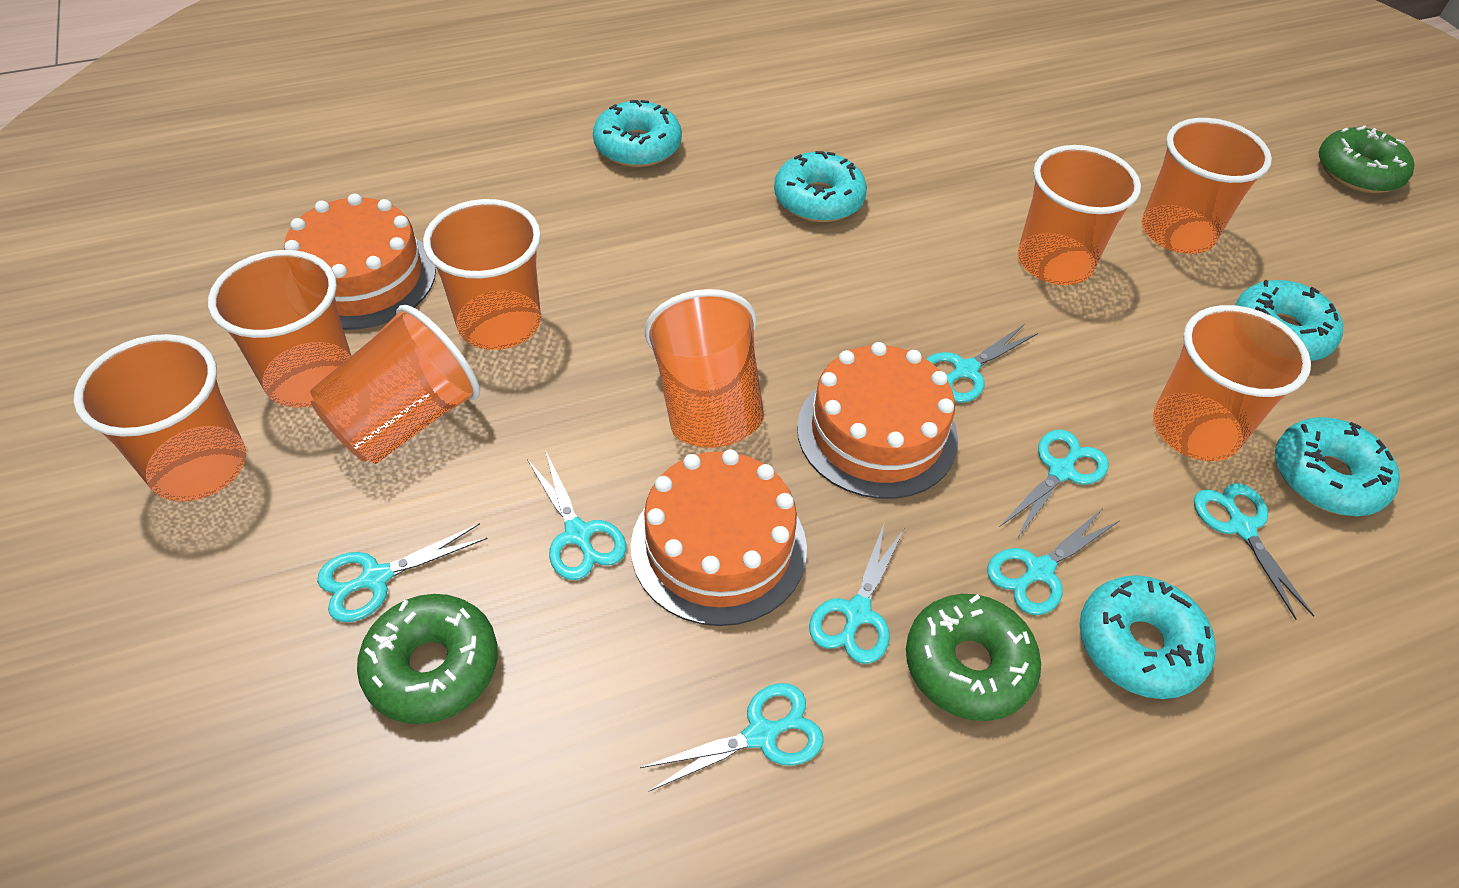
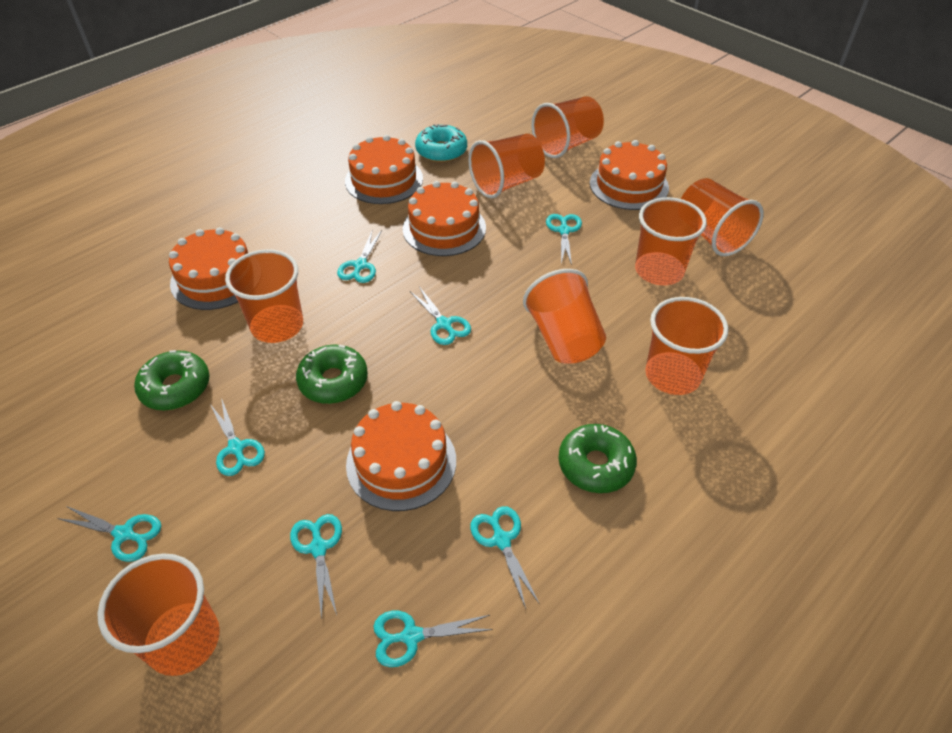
orange cake: 3 -> 5
turquoise donut: 5 -> 1

